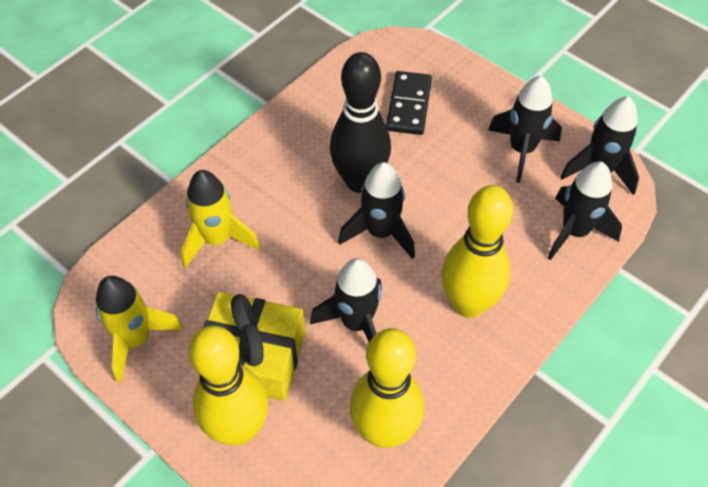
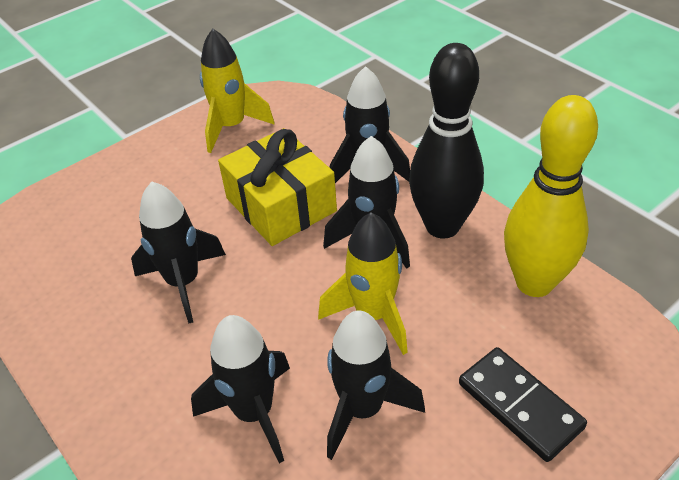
yellow bowling pin: 3 -> 1

